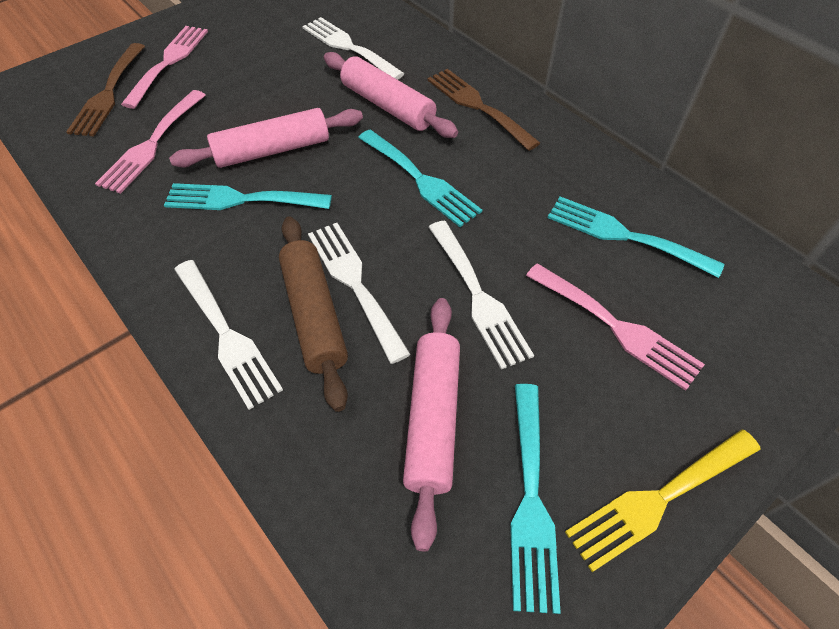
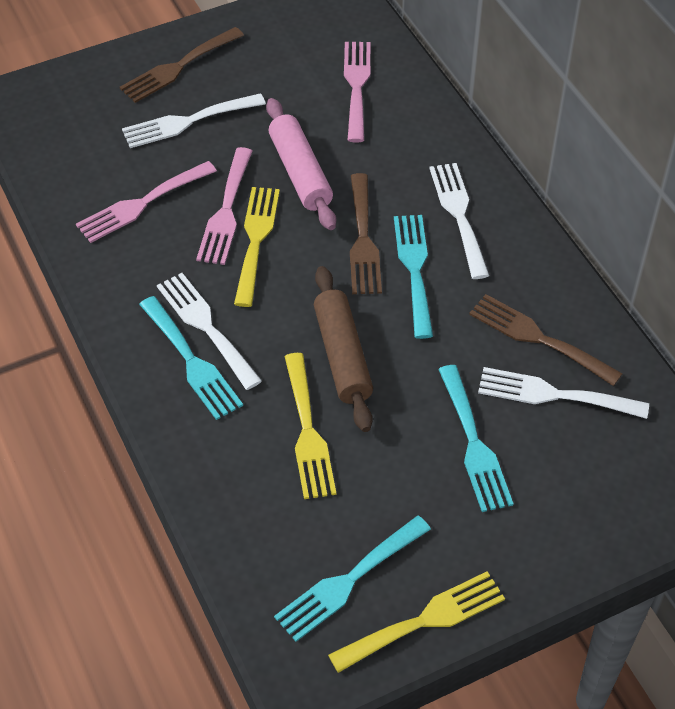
brown fork: 2 -> 3
pink rolling pin: 3 -> 1
yellow fork: 1 -> 3

